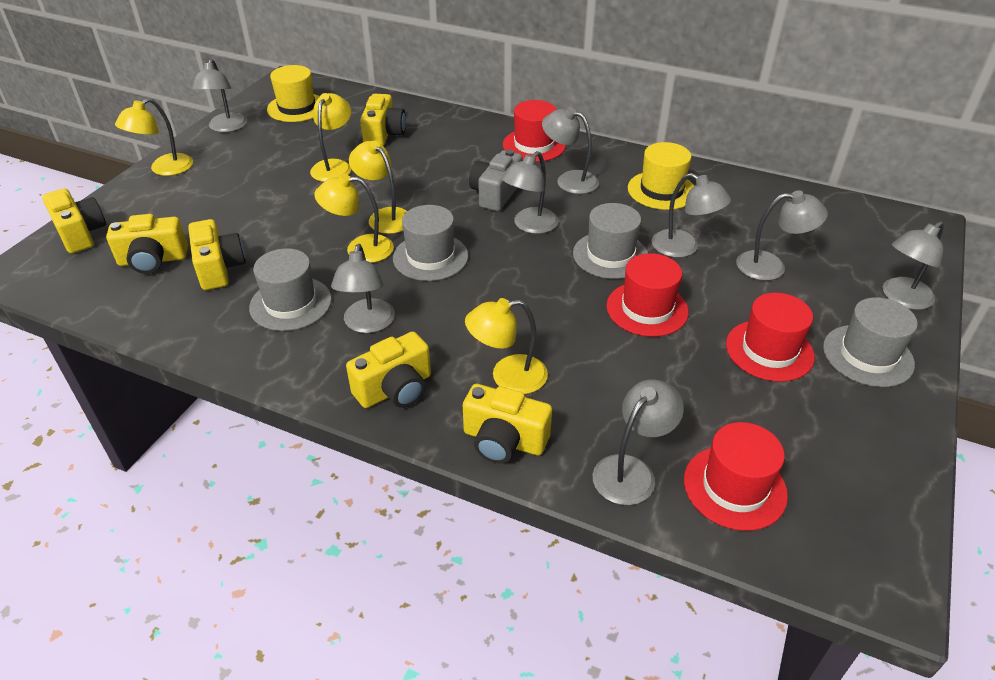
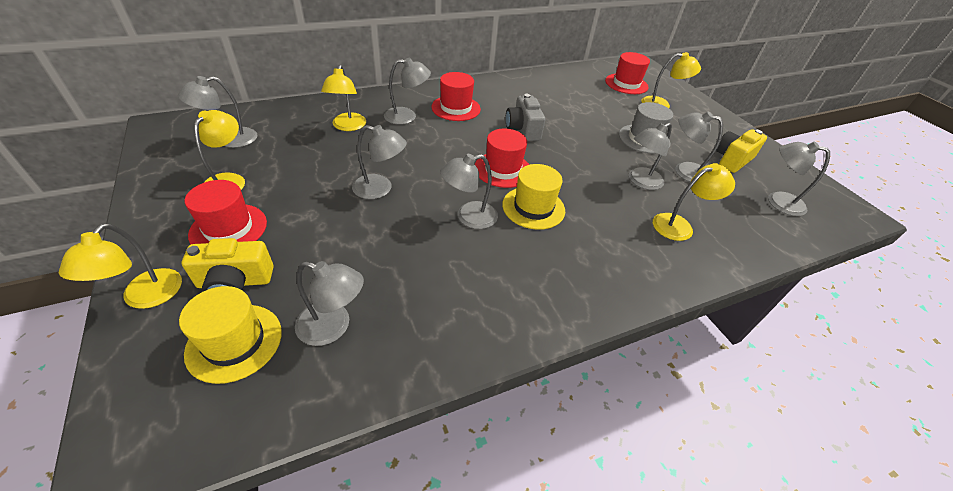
grey hat: 4 -> 1
yellow camera: 6 -> 2

